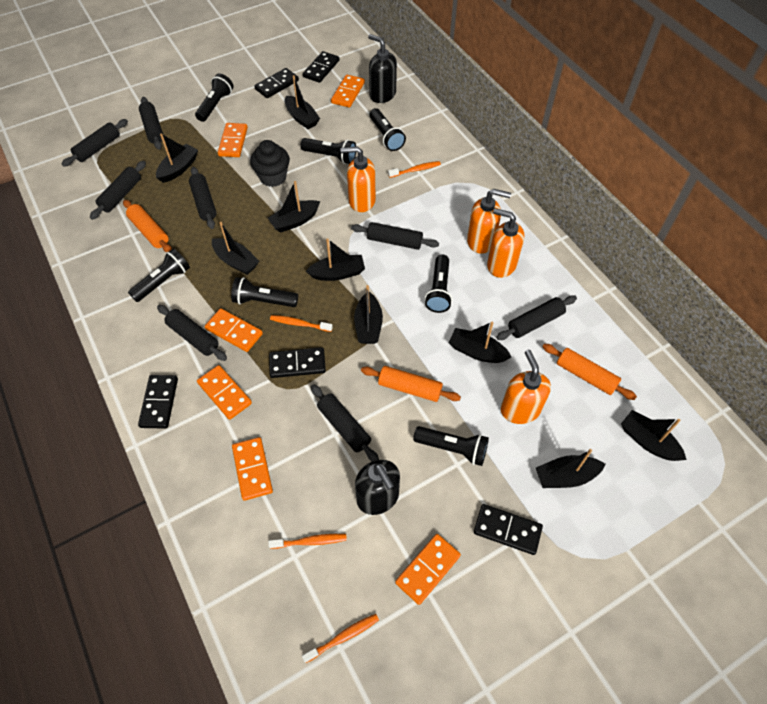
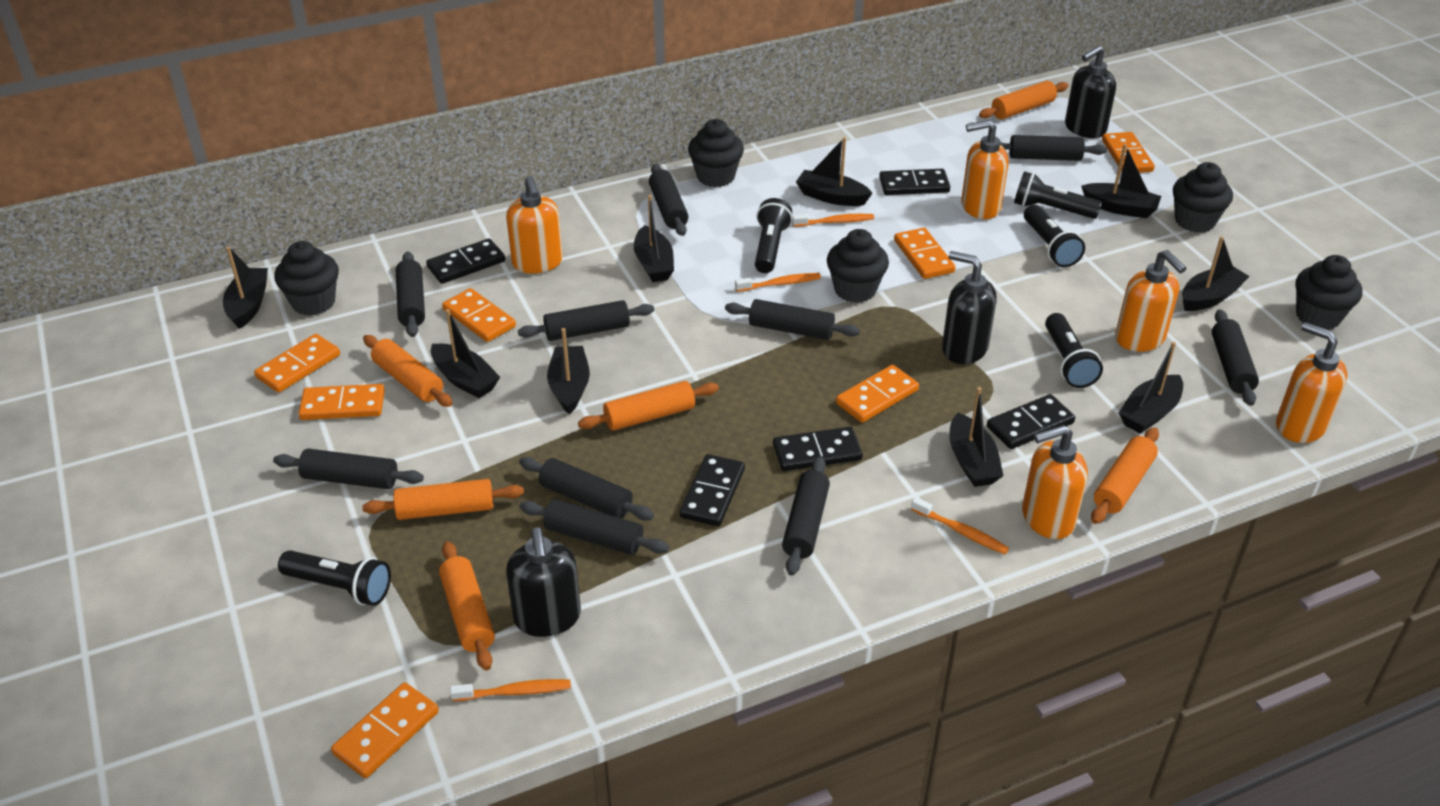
black cupcake: 1 -> 5
black flashlight: 7 -> 5
black rolling pin: 8 -> 10
black soap dispenser: 2 -> 3
orange domino: 6 -> 7
orange rolling pin: 3 -> 6
orange soap dispenser: 4 -> 5

